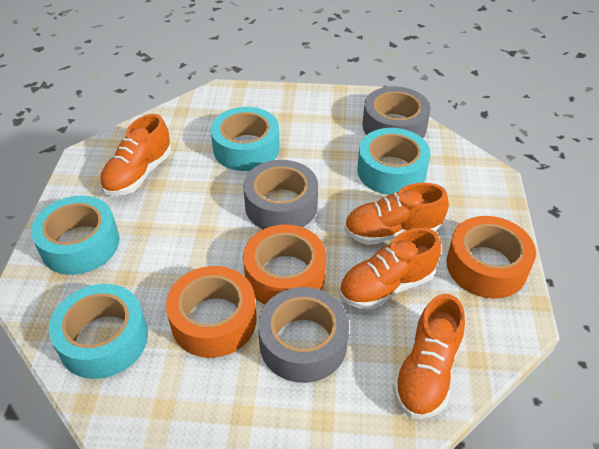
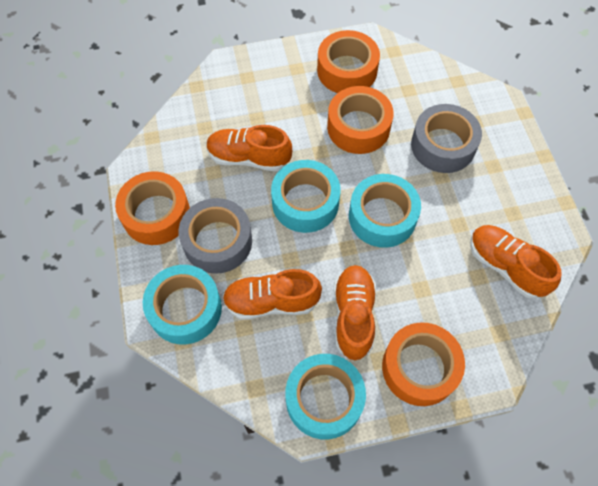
grey tape: 3 -> 2
orange tape: 3 -> 4

